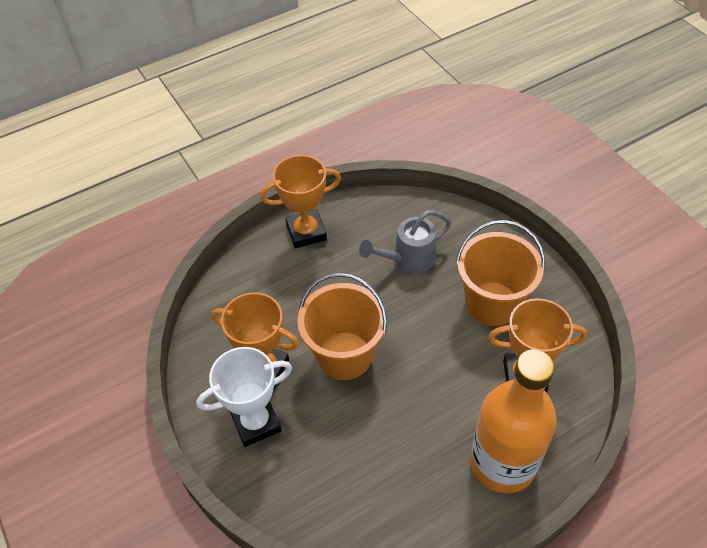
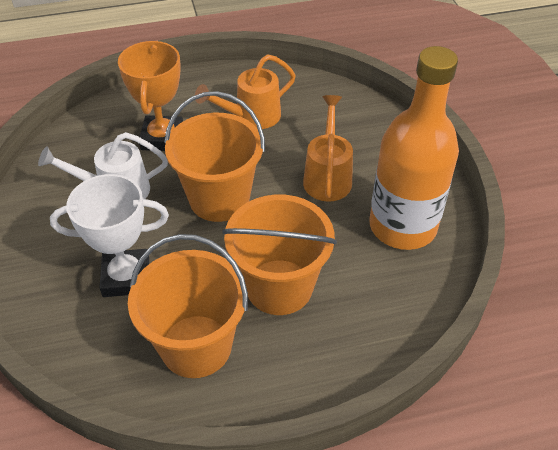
grey watering can: 1 -> 0
orange bucket: 2 -> 3
orange trophy: 3 -> 1
orange watering can: 0 -> 2
white watering can: 0 -> 1

